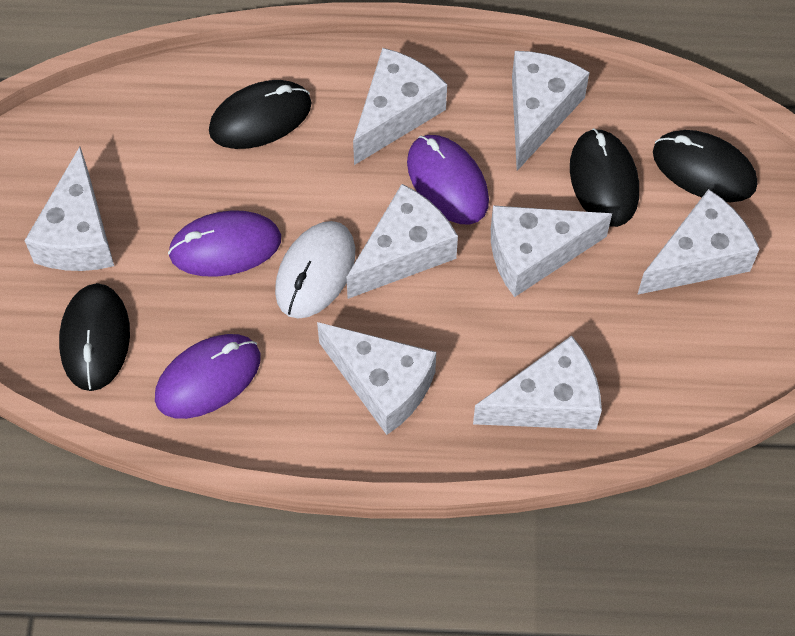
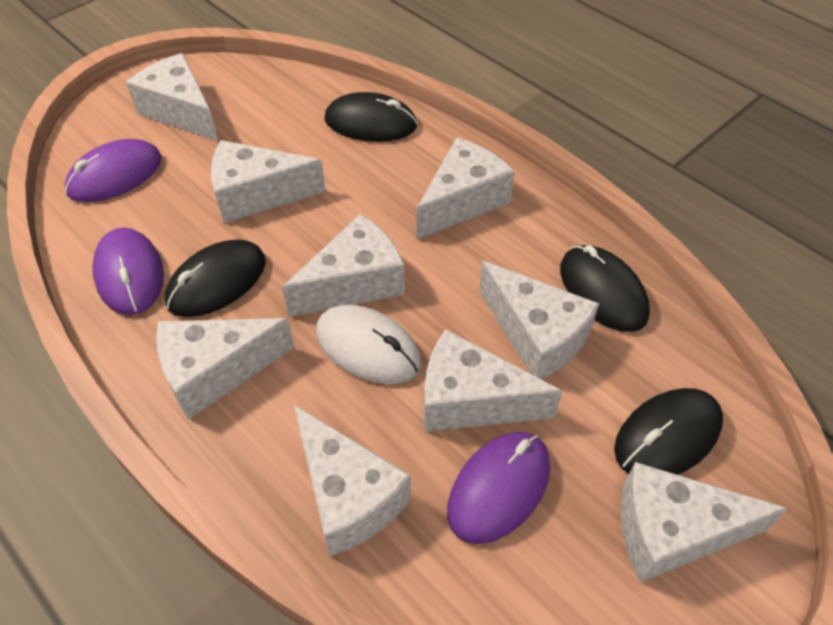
white cheese: 8 -> 9

